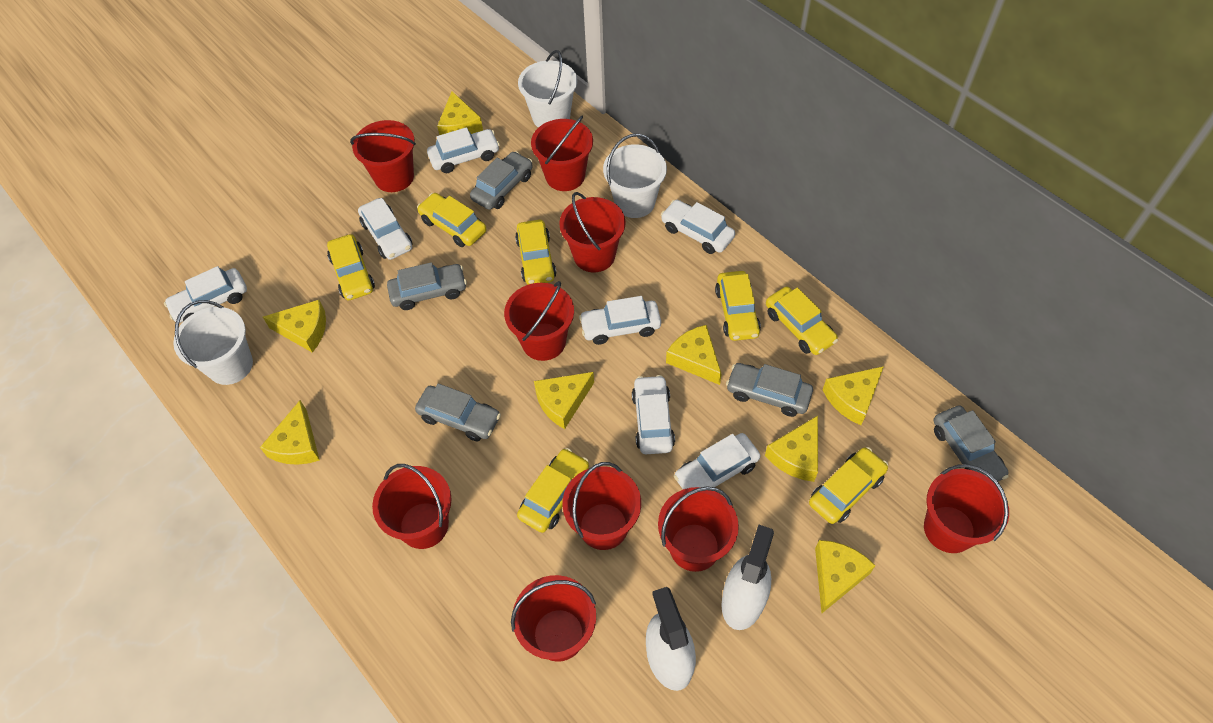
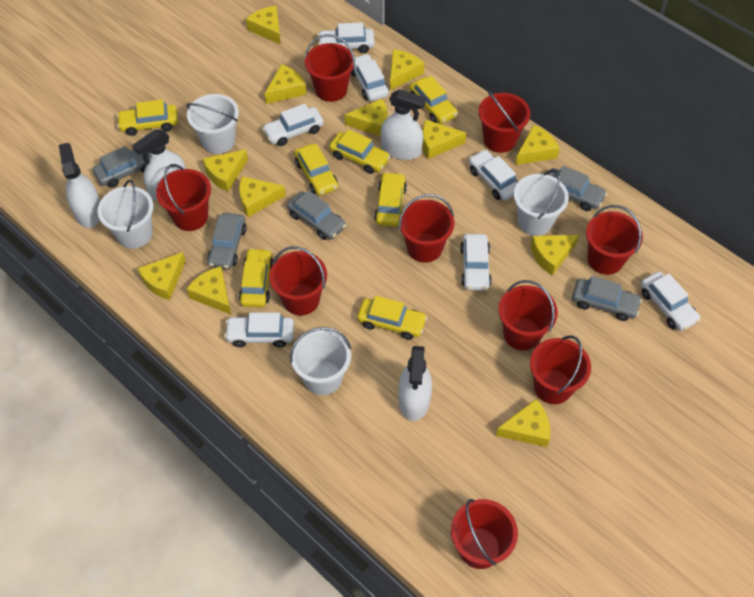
white bucket: 3 -> 4
white spray bottle: 2 -> 4
yellow cheese: 8 -> 12

